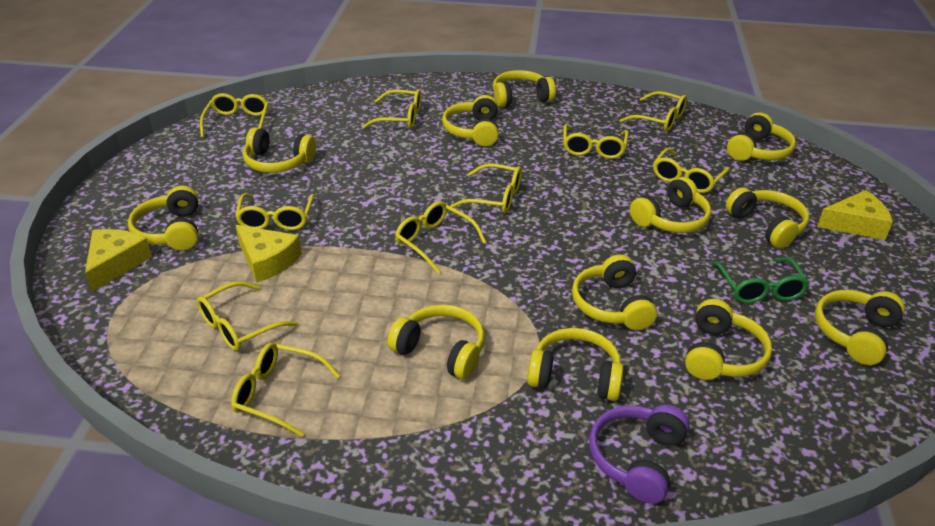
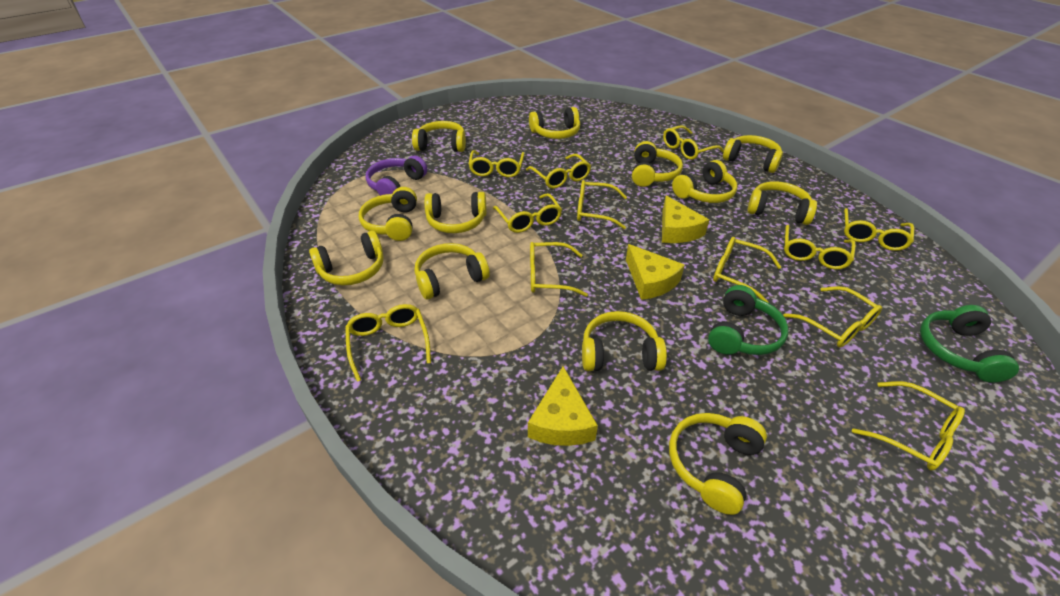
green glasses: 1 -> 0
green headphones: 0 -> 2
yellow glasses: 10 -> 12

